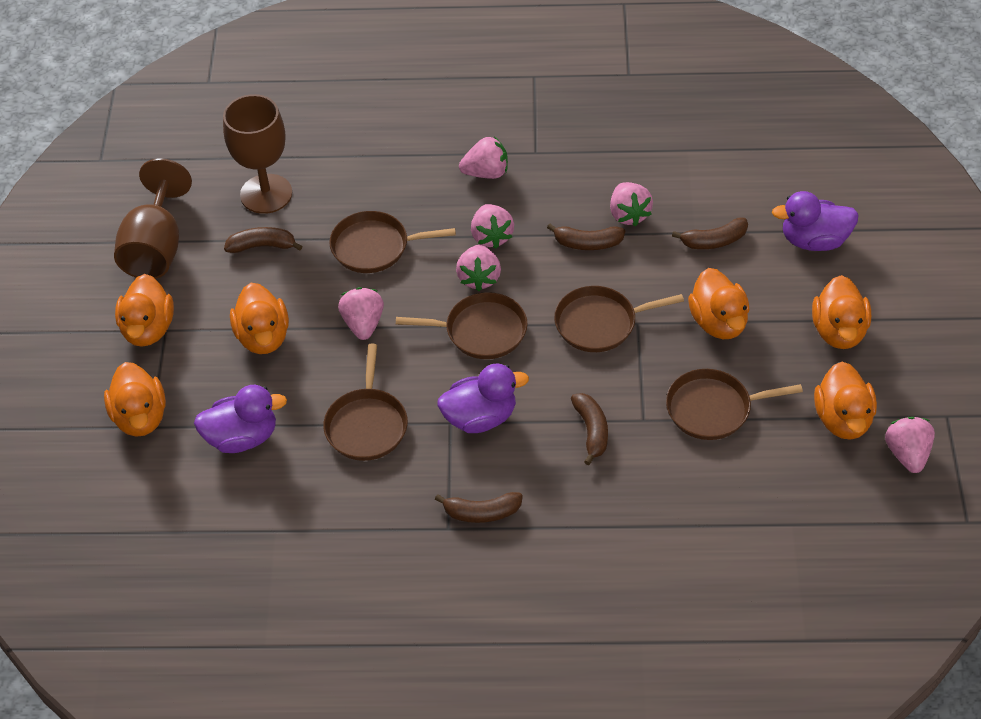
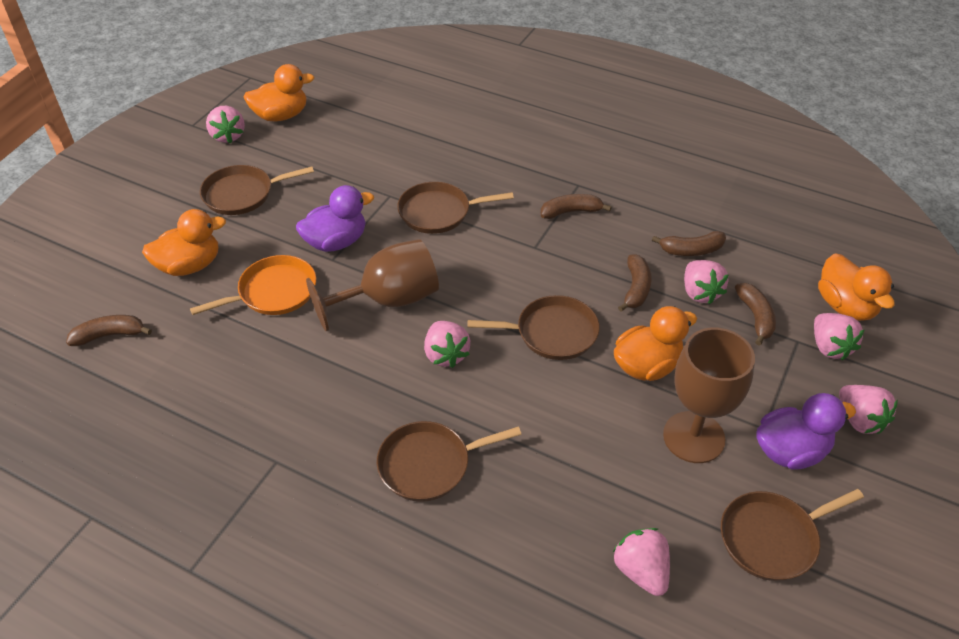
orange duck: 6 -> 4
orange pan: 0 -> 1
purple duck: 3 -> 2

